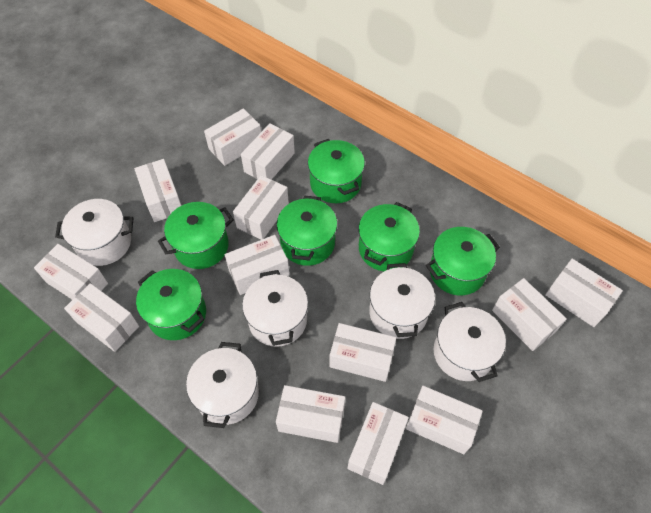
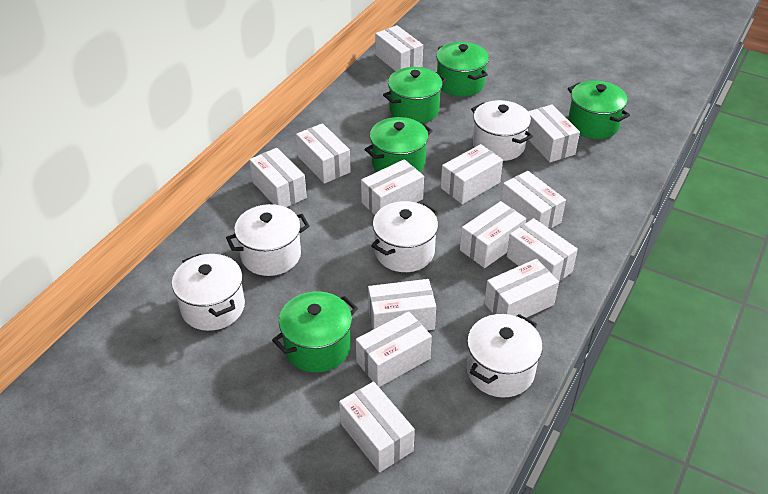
green pot: 6 -> 5

